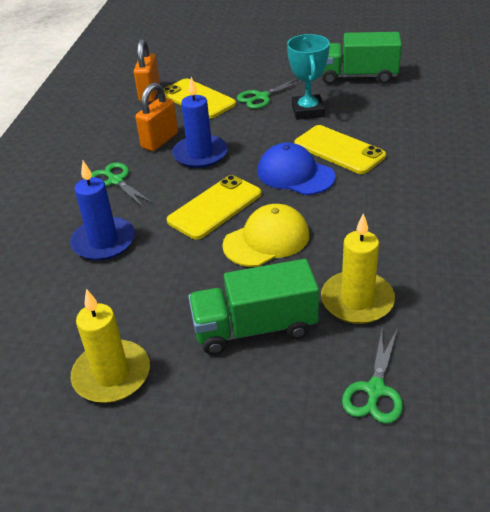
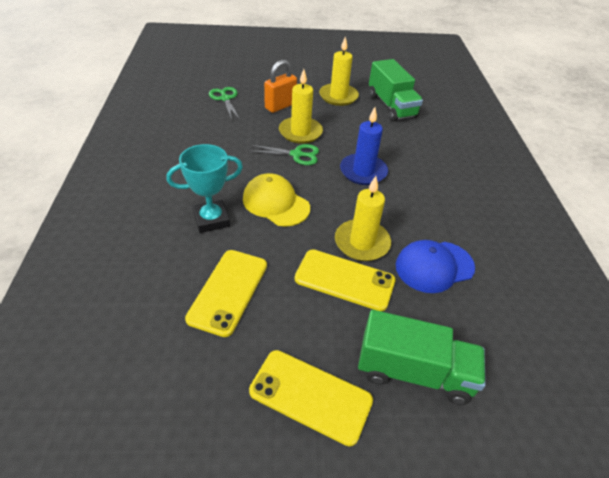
blue candle: 2 -> 1
green scissors: 3 -> 2
orange padlock: 2 -> 1
yellow candle: 2 -> 3

